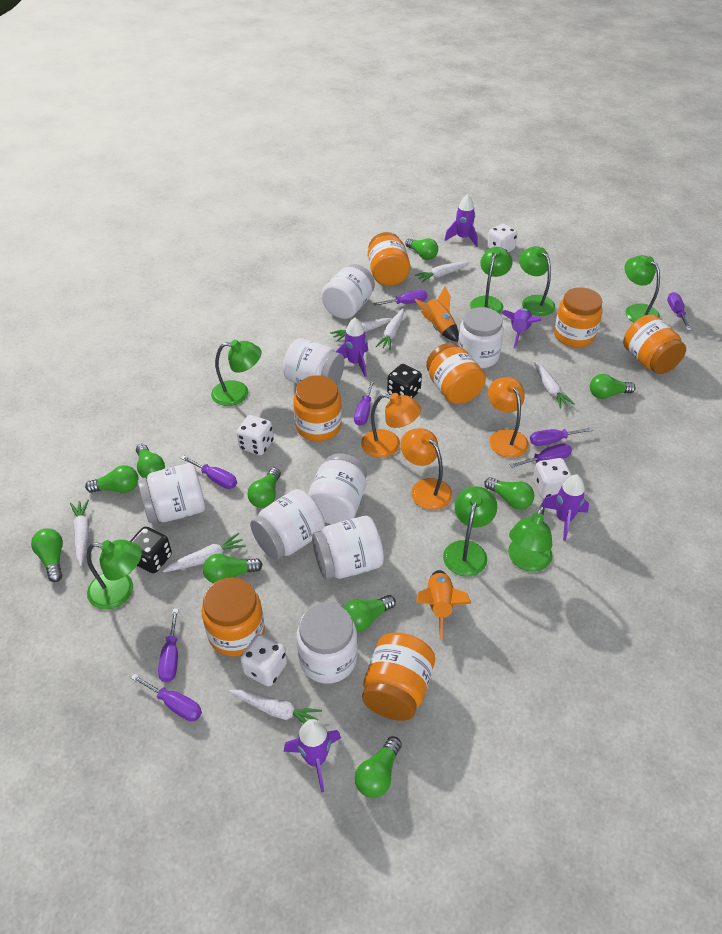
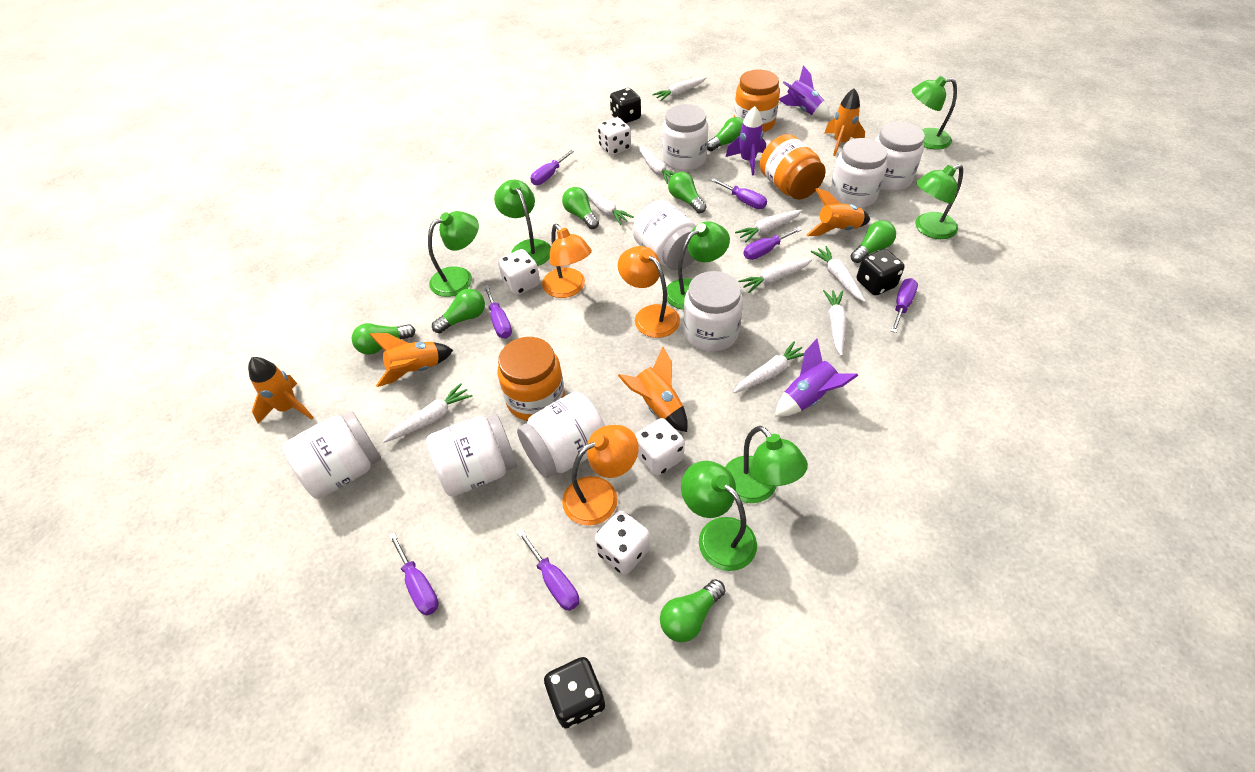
black dice: 2 -> 3
green light bulb: 10 -> 7
orange jar: 7 -> 3
orange rocket: 2 -> 5
purple rocket: 5 -> 3
purple screwdriver: 8 -> 7
white carrot: 7 -> 9

